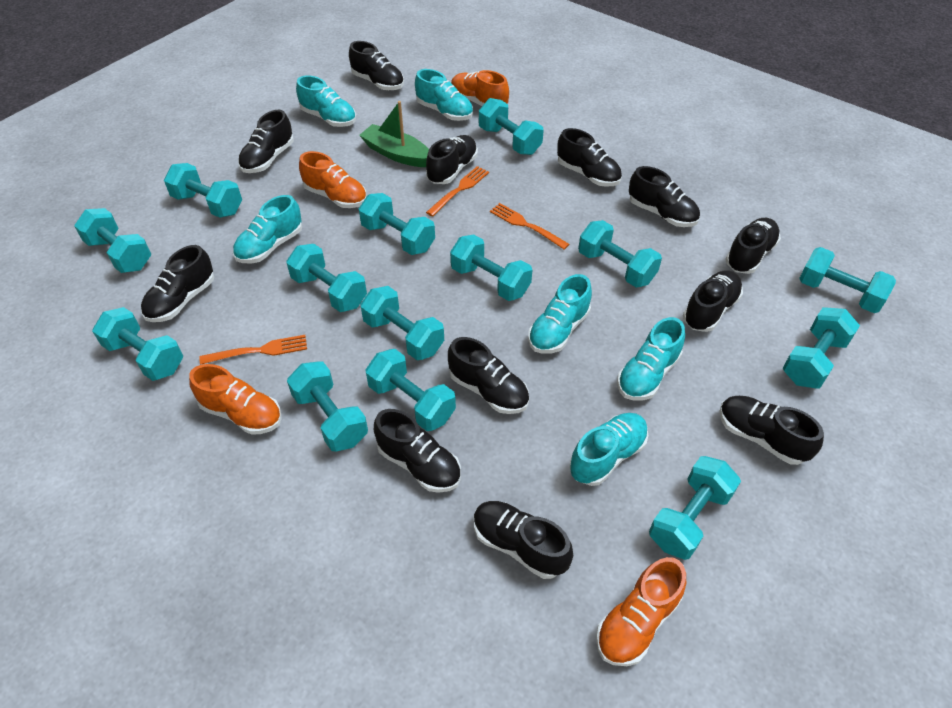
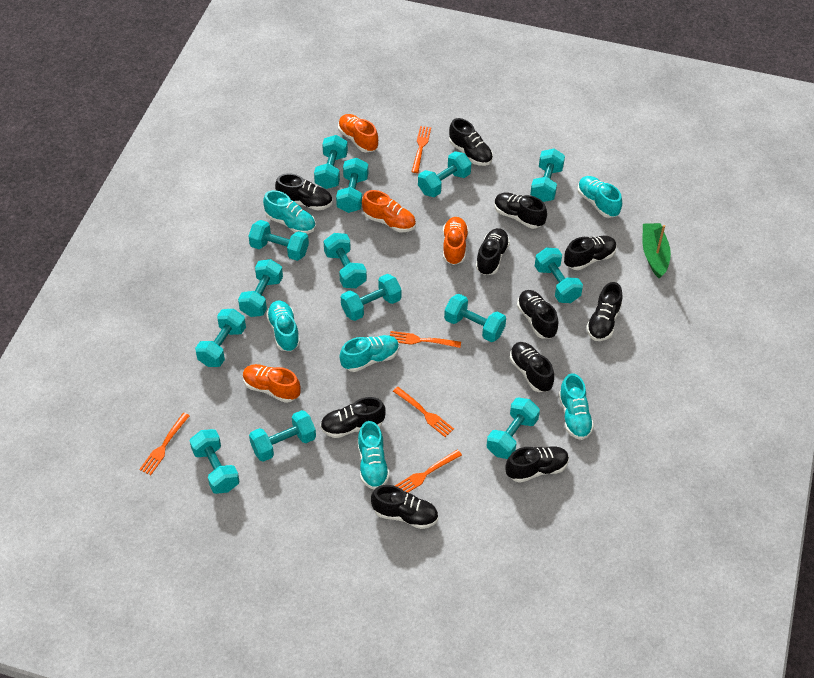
black shoe: 12 -> 11
orange fork: 3 -> 5

